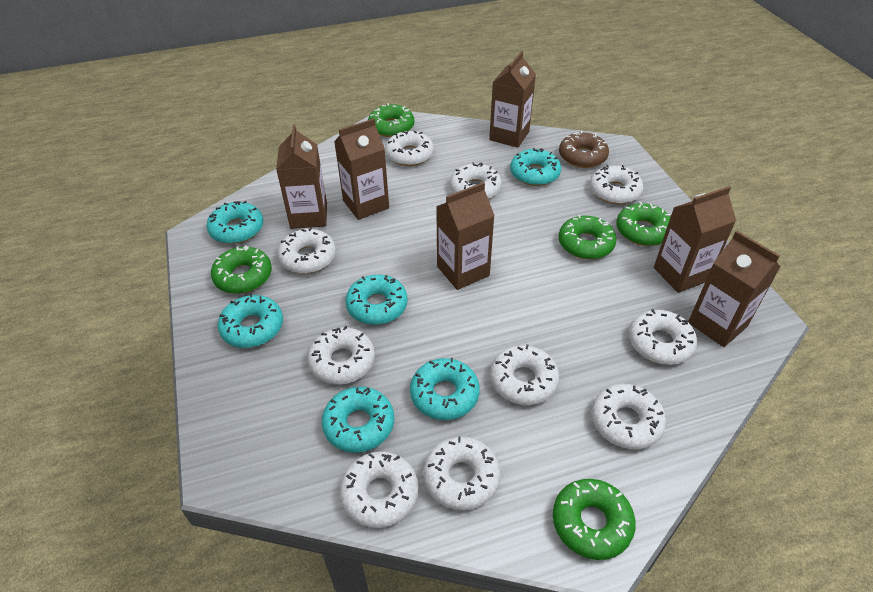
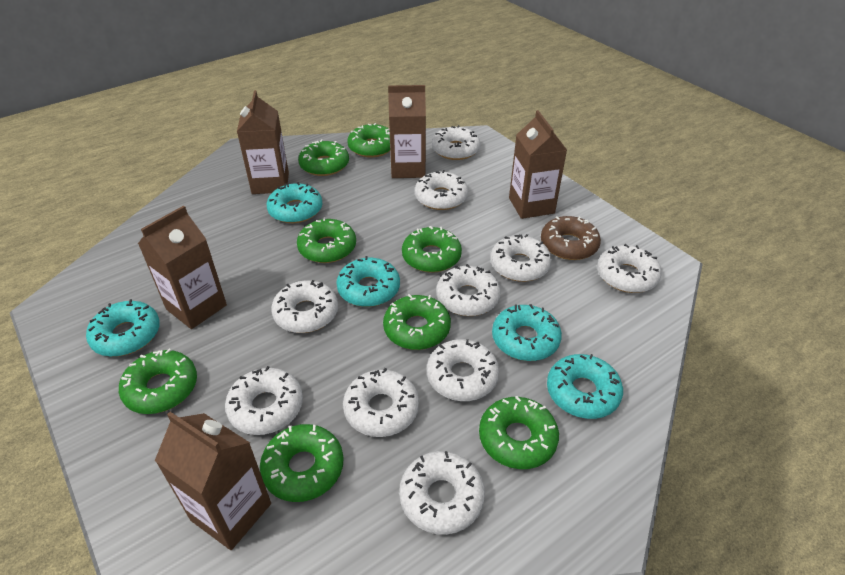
brown carton: 6 -> 5
green donut: 5 -> 8
turquoise donut: 6 -> 5

